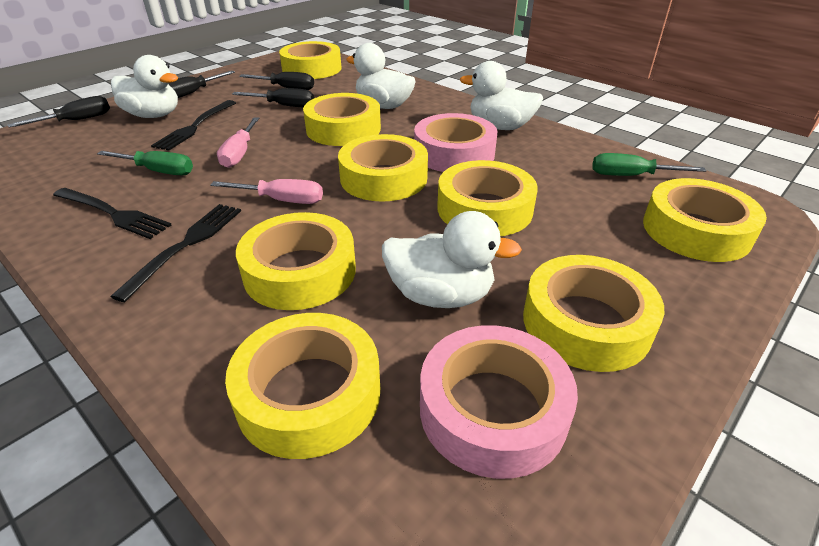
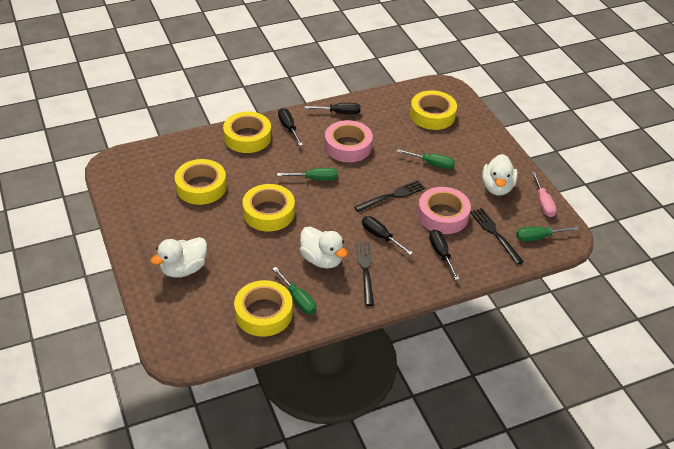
green screwdriver: 2 -> 4
pink screwdriver: 2 -> 1
white duck: 4 -> 3
yellow tape: 8 -> 5

